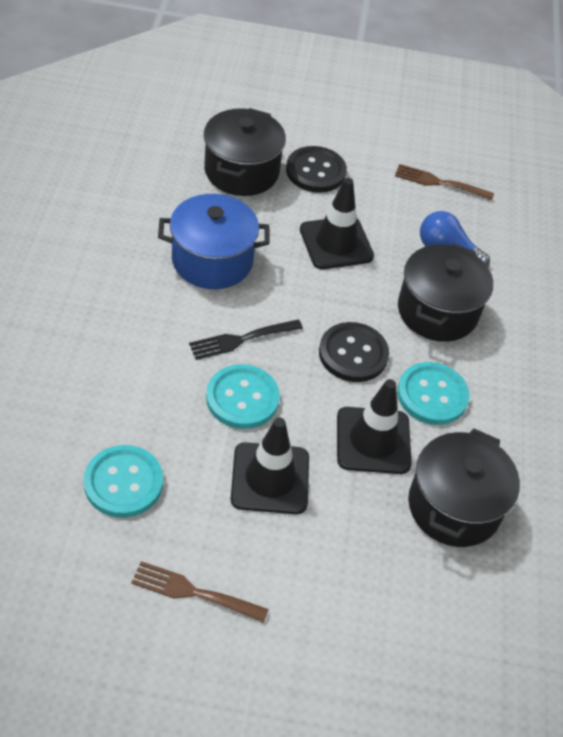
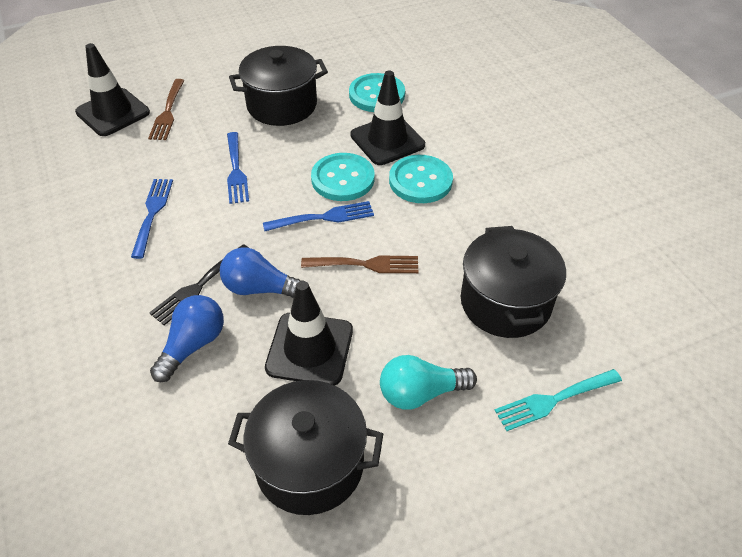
black button: 2 -> 0
blue fork: 0 -> 3
blue light bulb: 1 -> 2
blue pot: 1 -> 0
turquoise fork: 0 -> 1
turquoise light bulb: 0 -> 1

